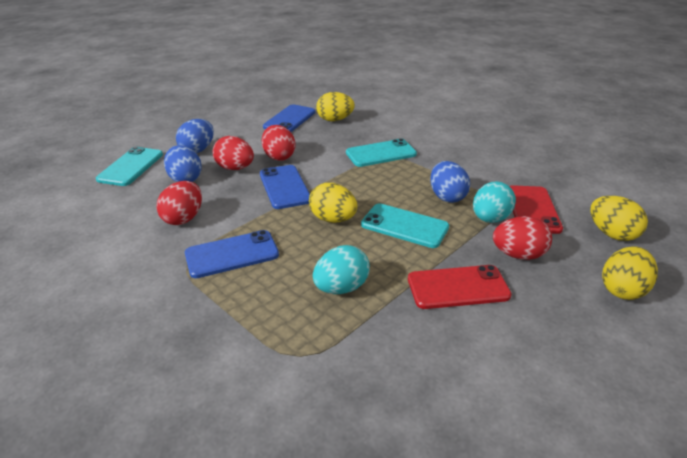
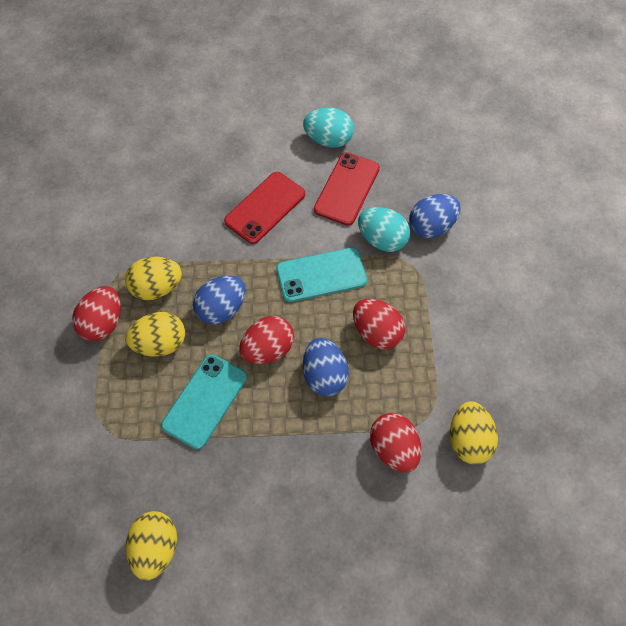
blue phone: 3 -> 0
turquoise phone: 3 -> 2

